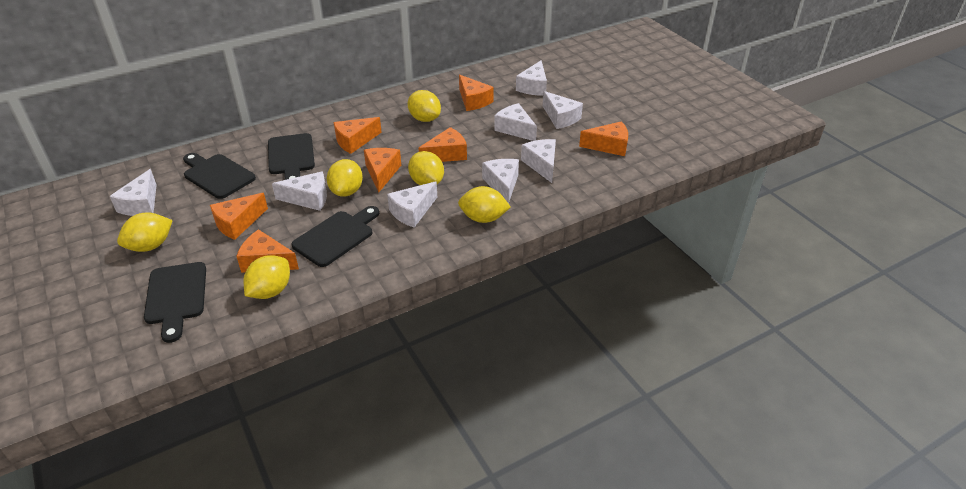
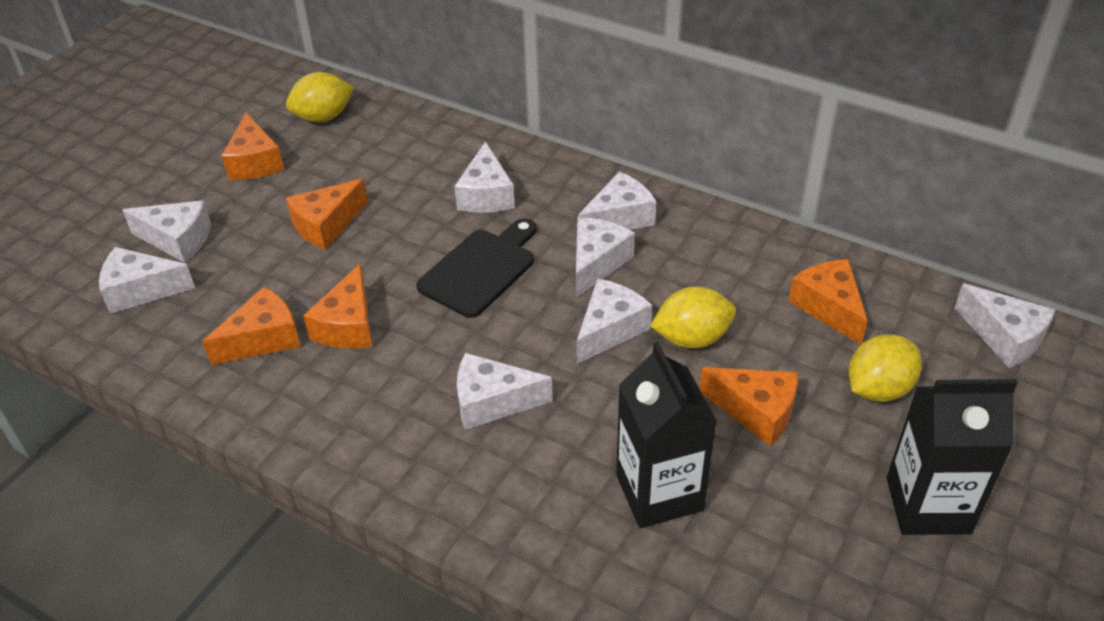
black carton: 0 -> 2
black cutting board: 4 -> 1
orange cheese: 7 -> 6
yellow lemon: 6 -> 3

